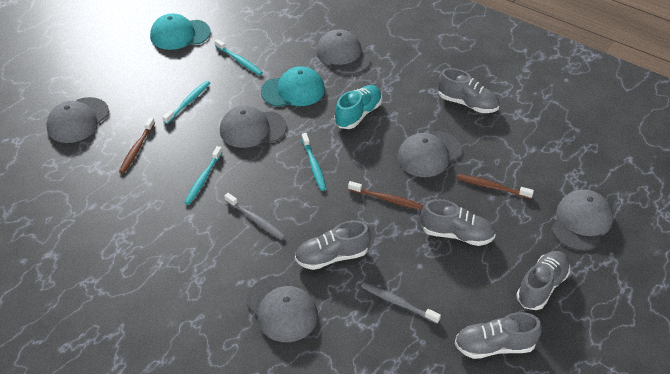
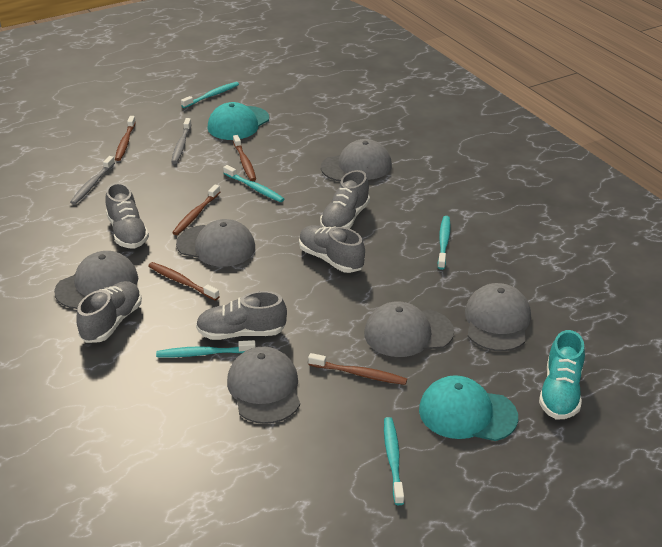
brown toothbrush: 3 -> 5
turquoise toothbrush: 4 -> 5

